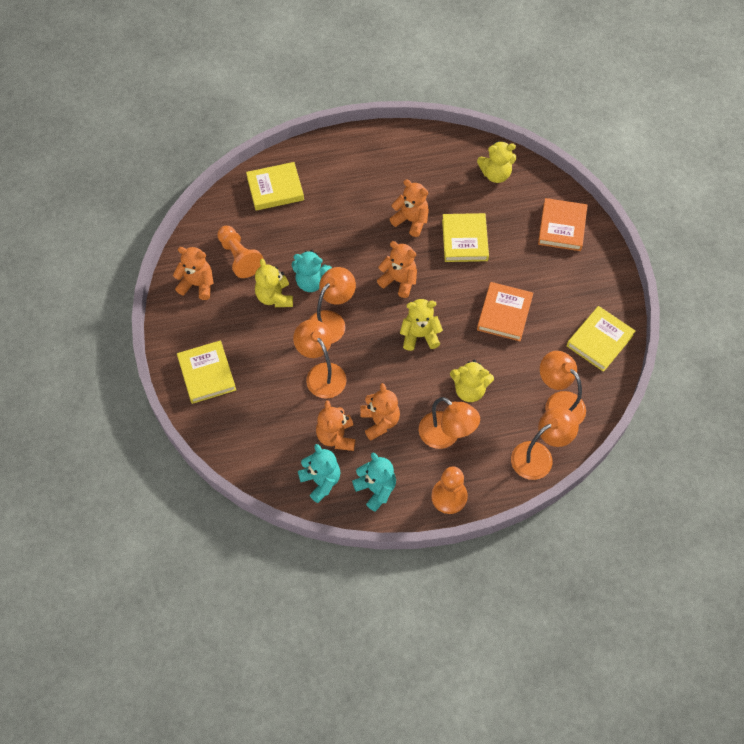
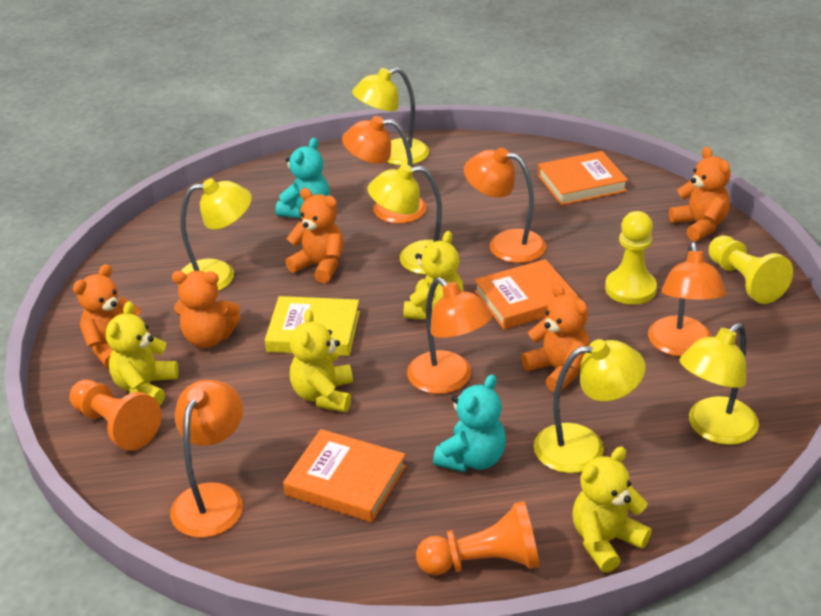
orange book: 2 -> 3
turquoise teddy bear: 3 -> 2
yellow book: 4 -> 1
yellow lamp: 0 -> 5
yellow pawn: 0 -> 2

